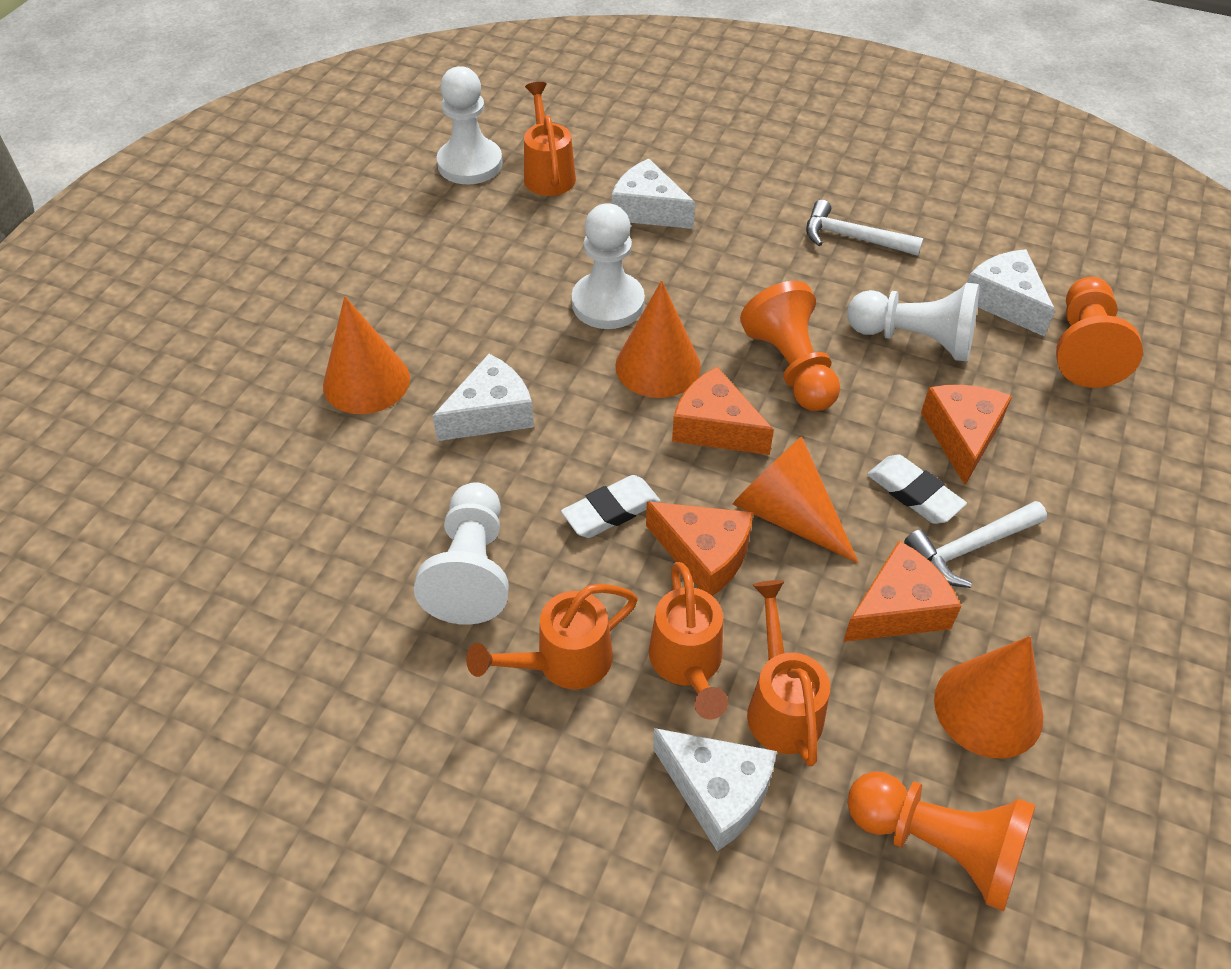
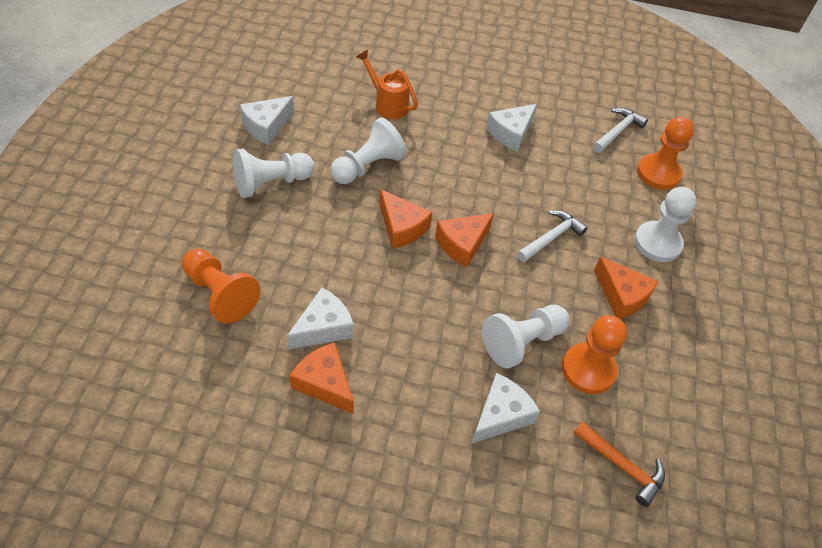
orange cone: 4 -> 0
orange hammer: 0 -> 1
orange watering can: 4 -> 1
white eraser: 2 -> 0

